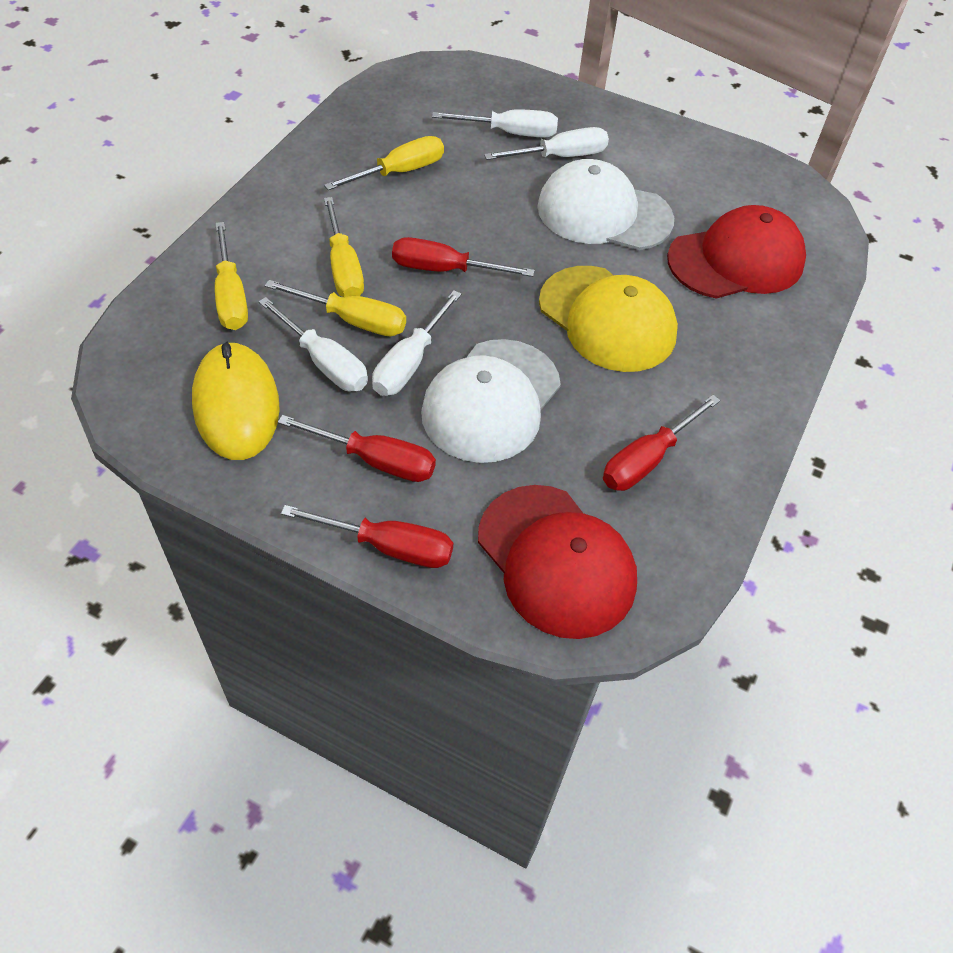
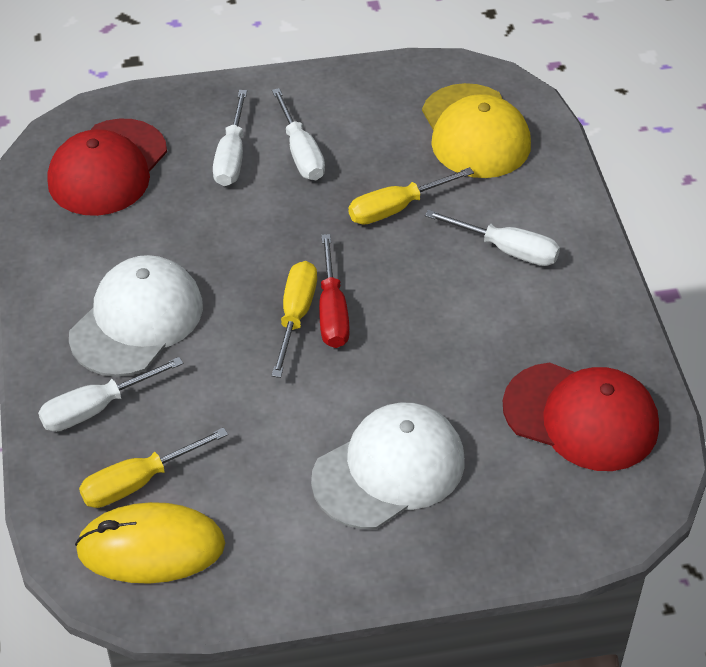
red screwdriver: 4 -> 1
yellow screwdriver: 4 -> 3

